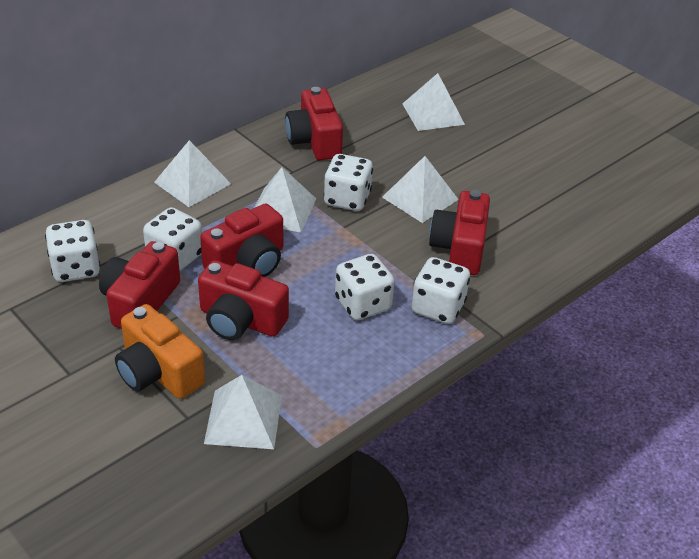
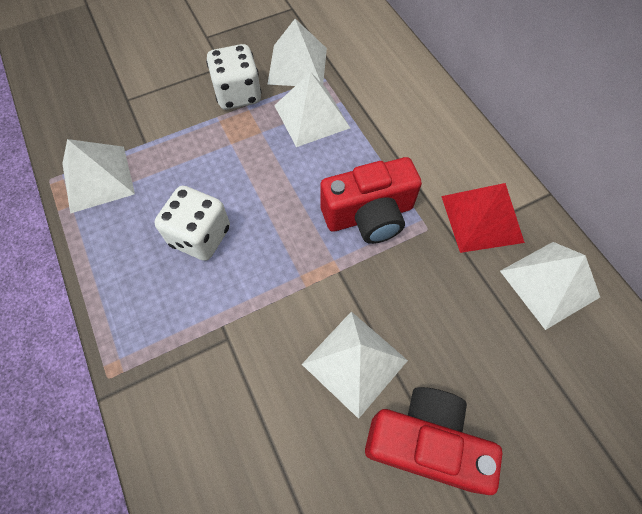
orange camera: 1 -> 0
red camera: 5 -> 2
red pyramid: 0 -> 1
white dice: 5 -> 2

